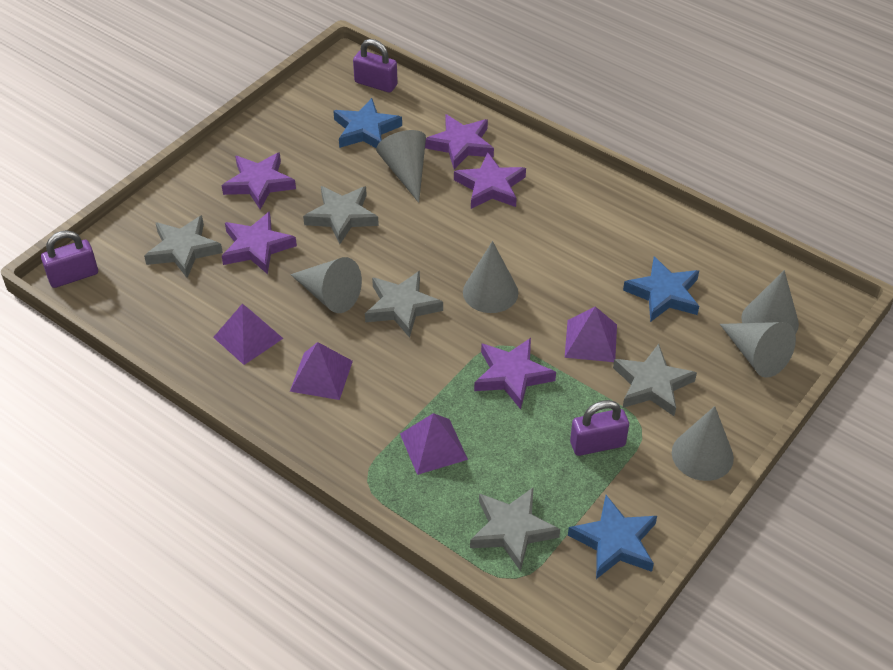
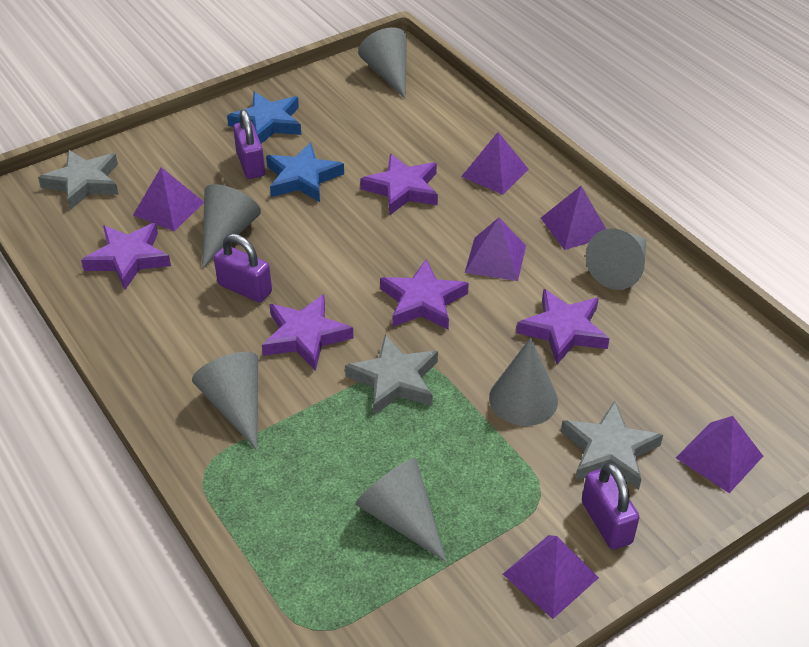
blue star: 3 -> 2
grey star: 5 -> 3
purple pyramid: 4 -> 6

